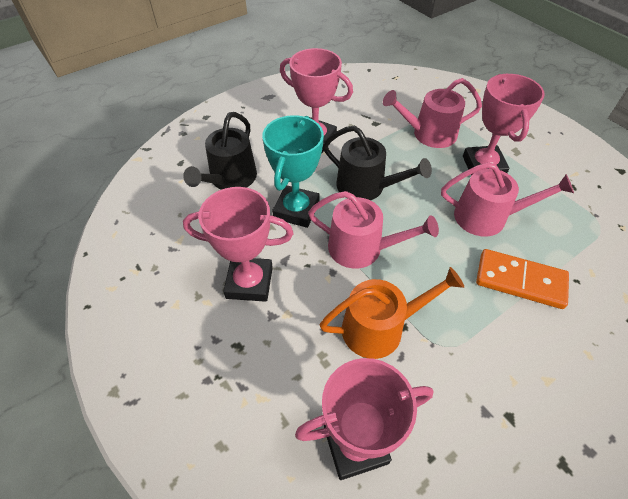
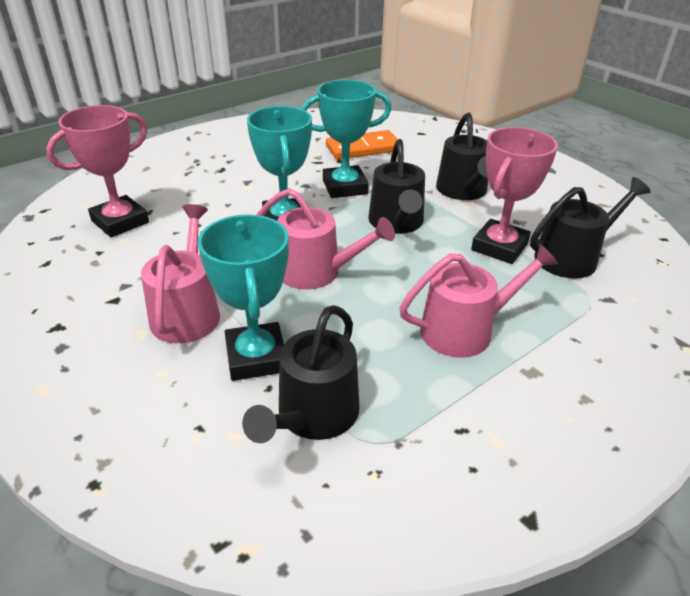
black watering can: 2 -> 4
orange watering can: 1 -> 0
pink trophy: 4 -> 2
turquoise trophy: 1 -> 3

